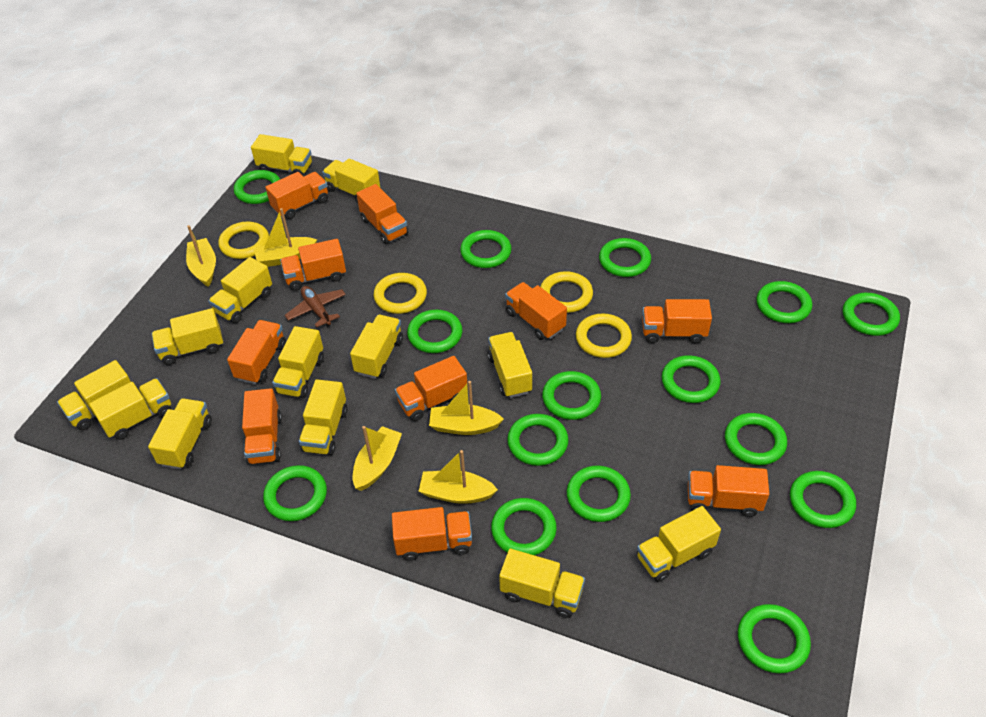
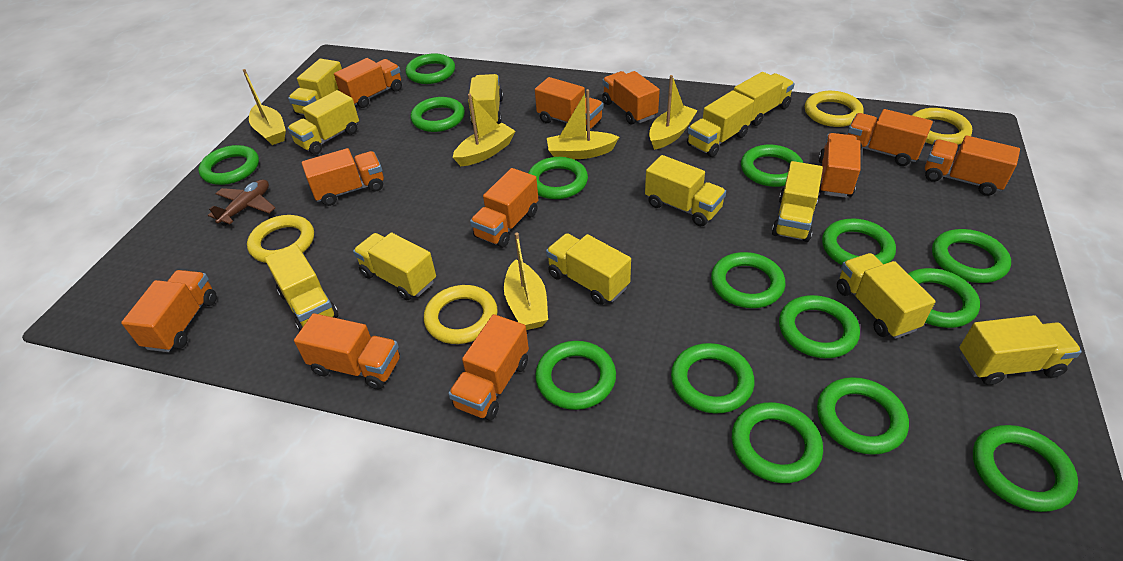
orange truck: 10 -> 11
yellow truck: 13 -> 12

